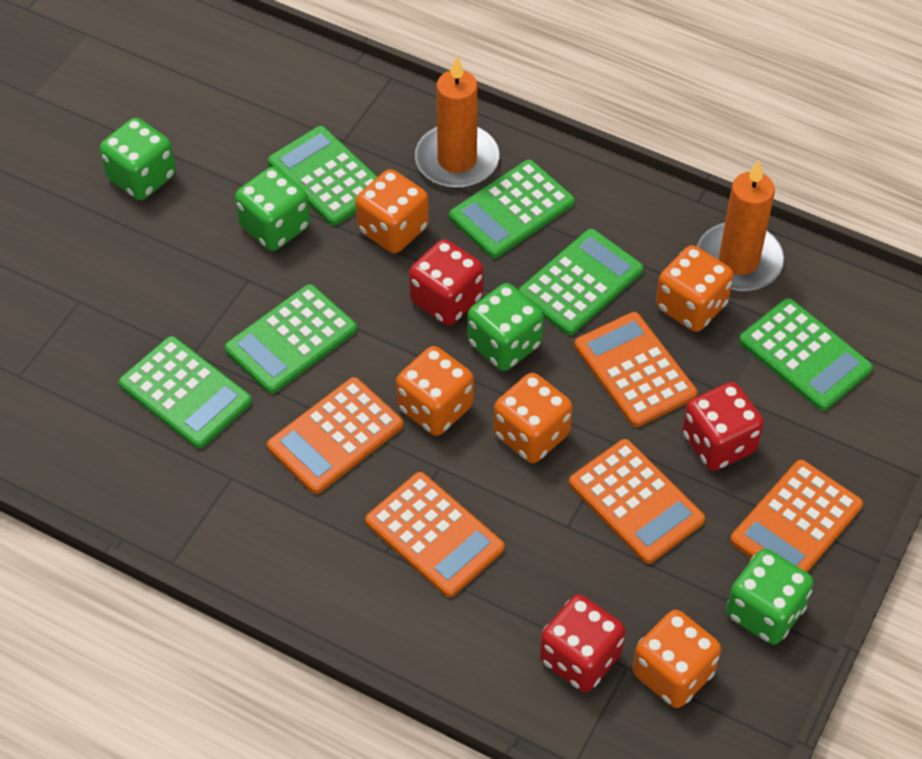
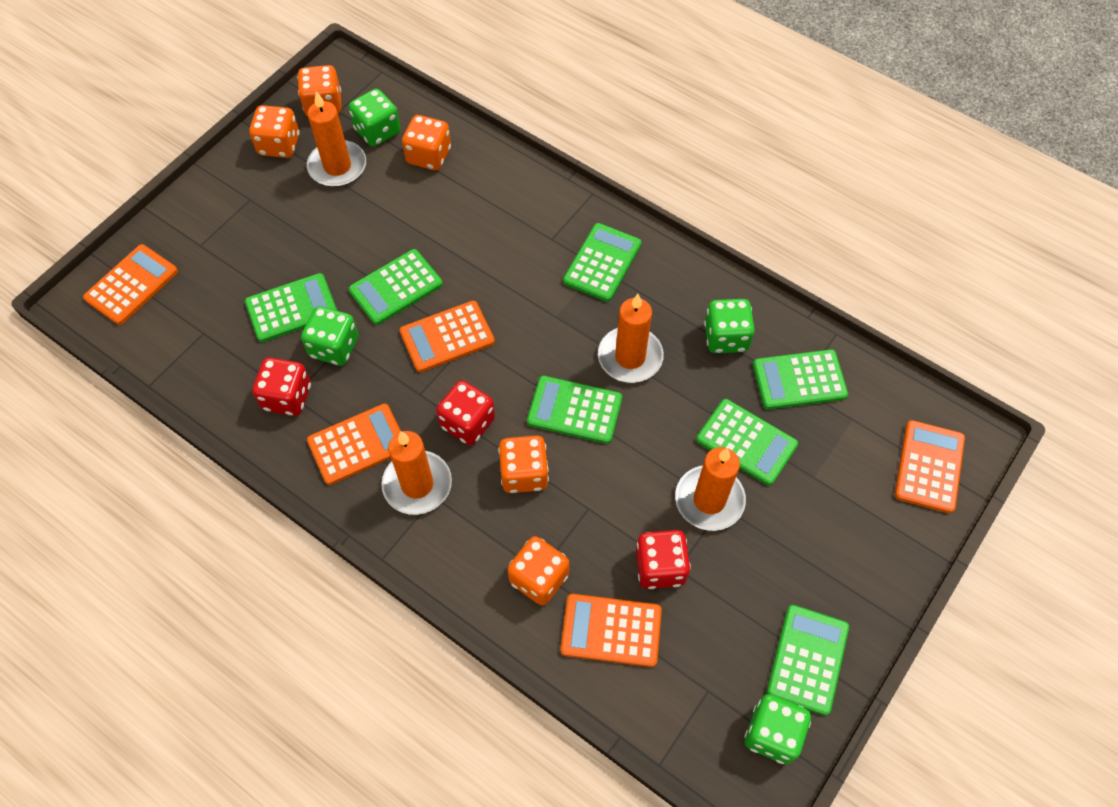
green calculator: 6 -> 7
orange candle: 2 -> 4

